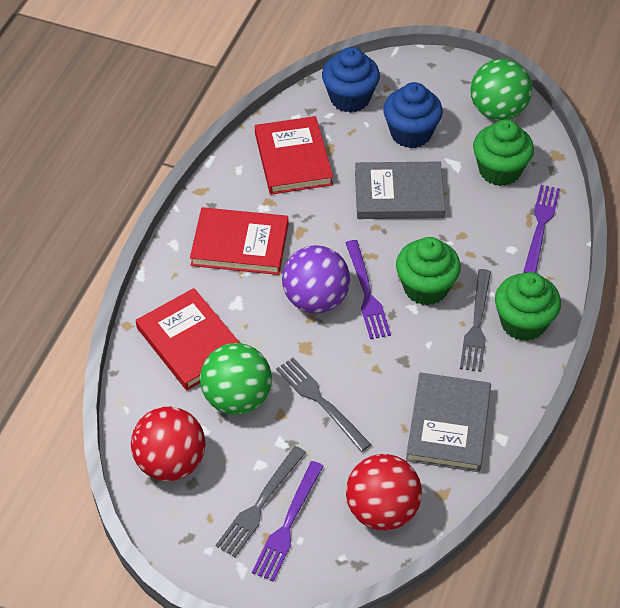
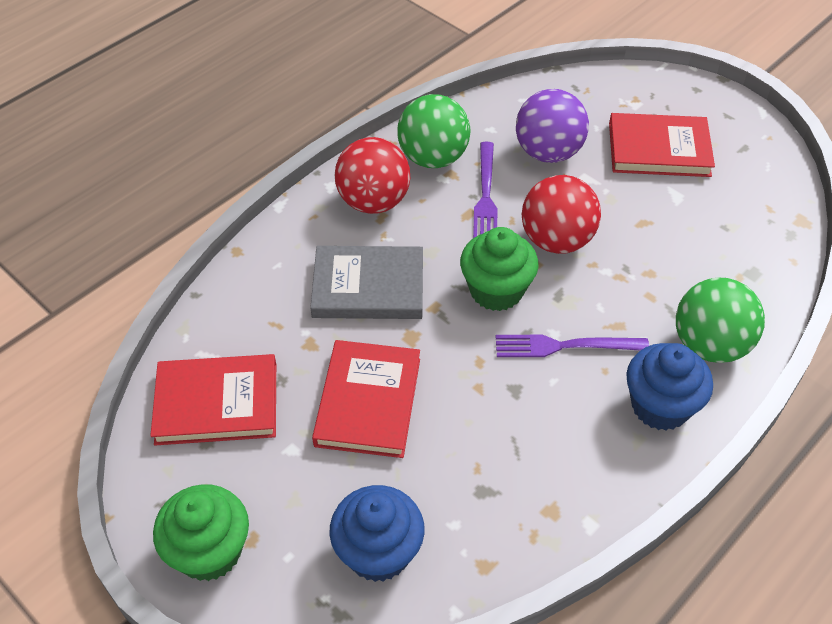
green cupcake: 3 -> 2
grey book: 2 -> 1
grey fork: 3 -> 0
purple fork: 3 -> 2

